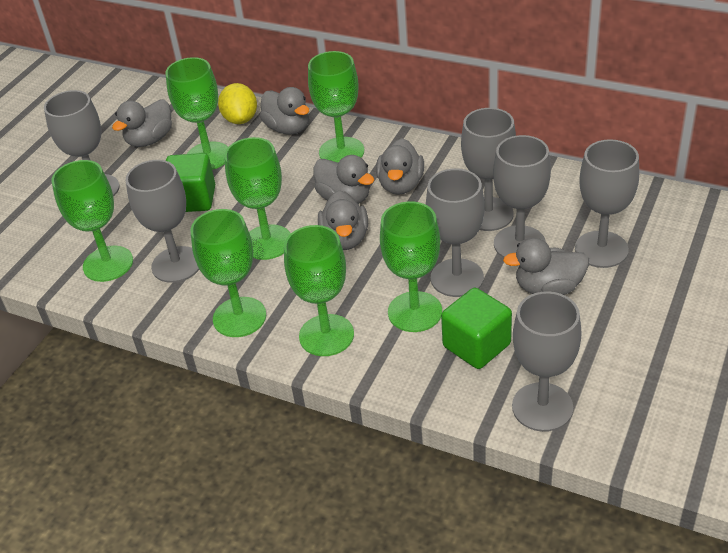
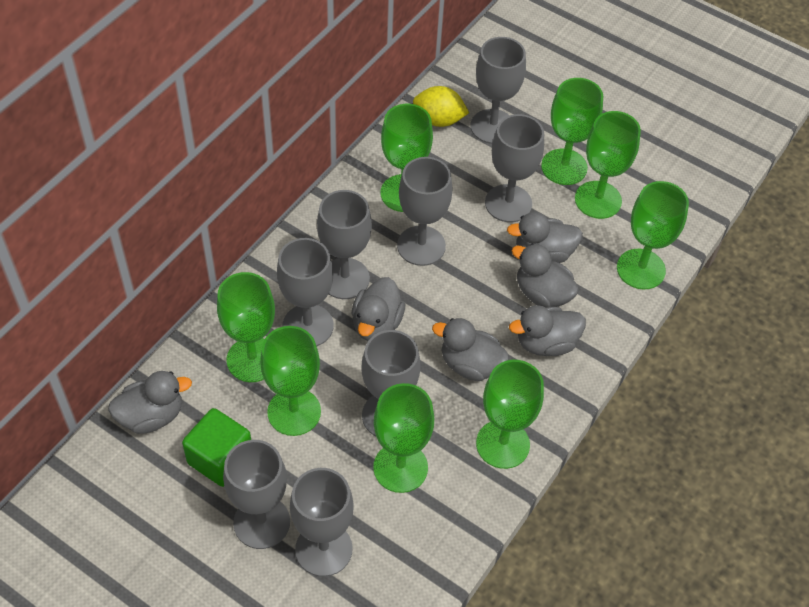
green cube: 2 -> 1
green goblet: 7 -> 8
grey goblet: 7 -> 8

